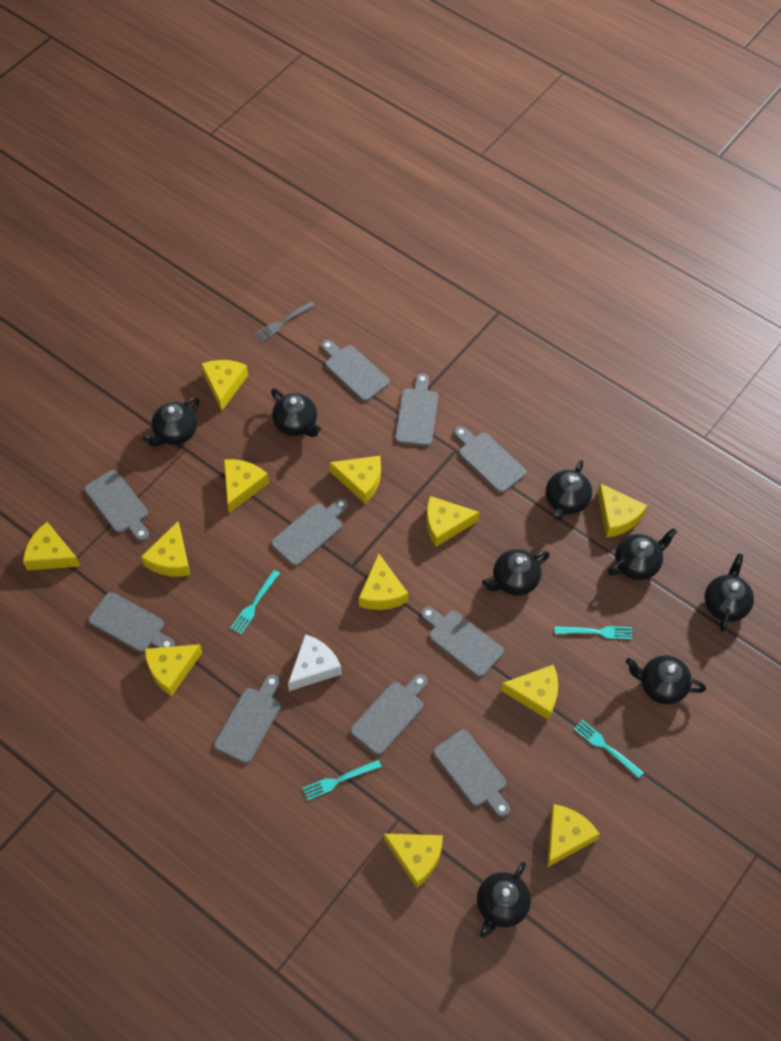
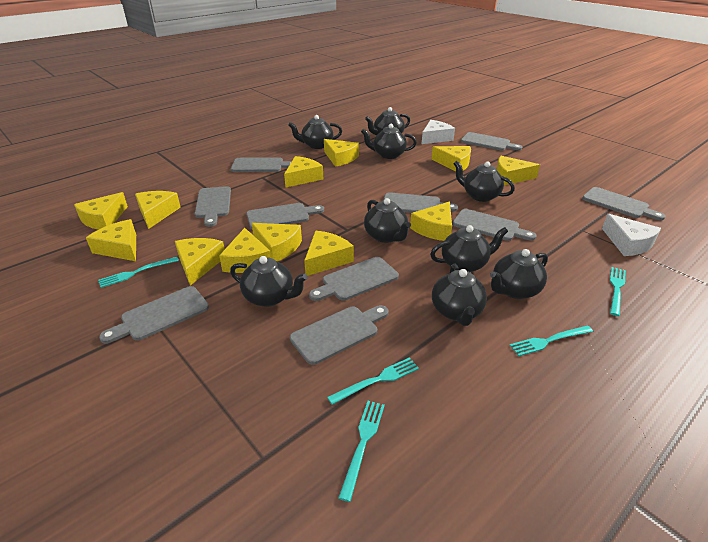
black teapot: 8 -> 9
grey fork: 1 -> 0
turquoise fork: 4 -> 5
white cheese: 1 -> 2

